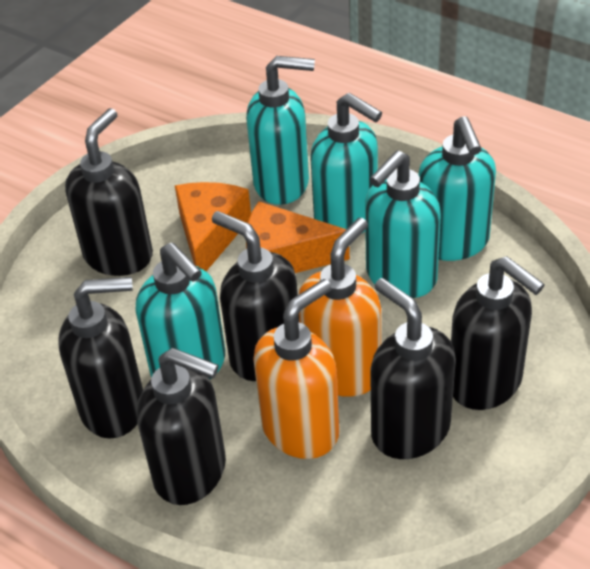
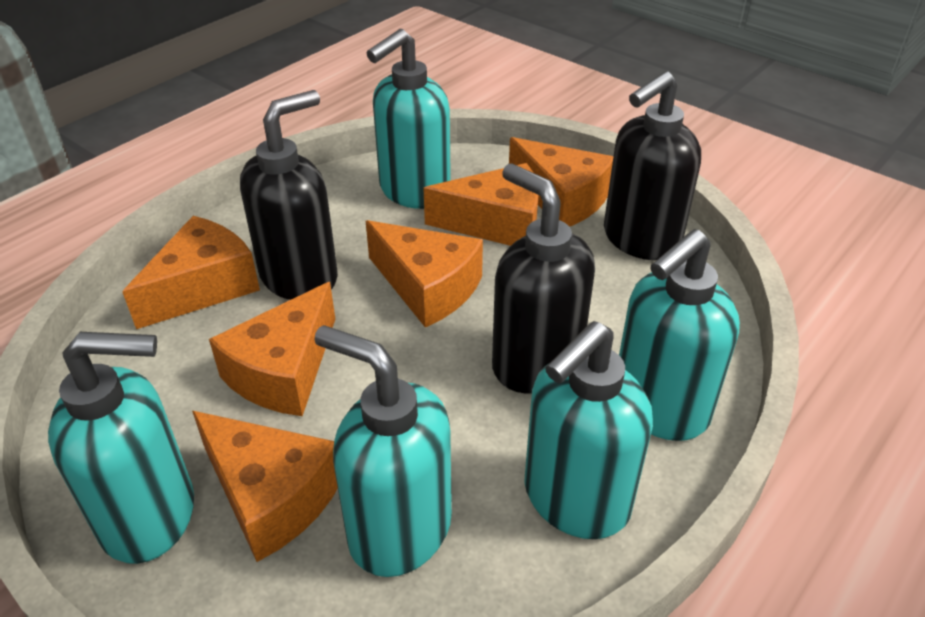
black soap dispenser: 6 -> 3
orange cheese: 2 -> 6
orange soap dispenser: 2 -> 0

